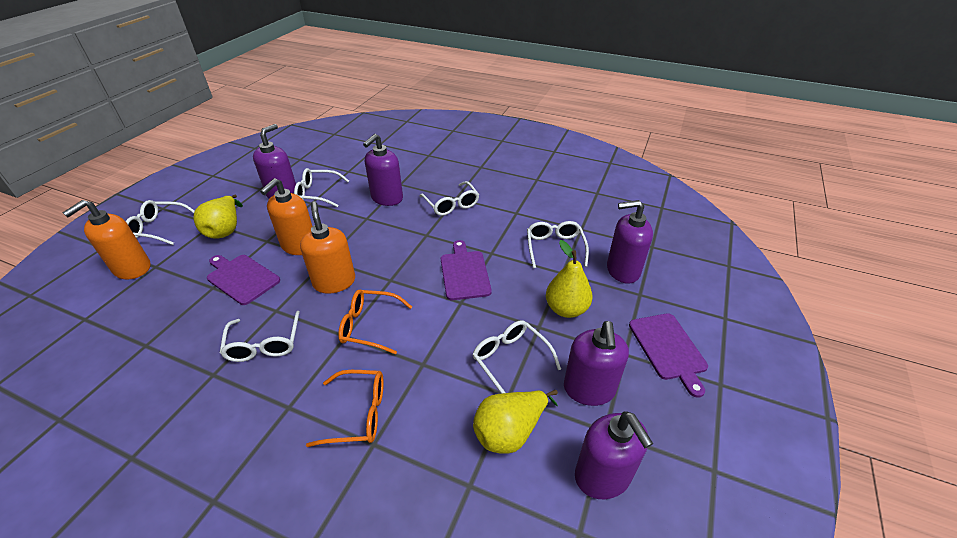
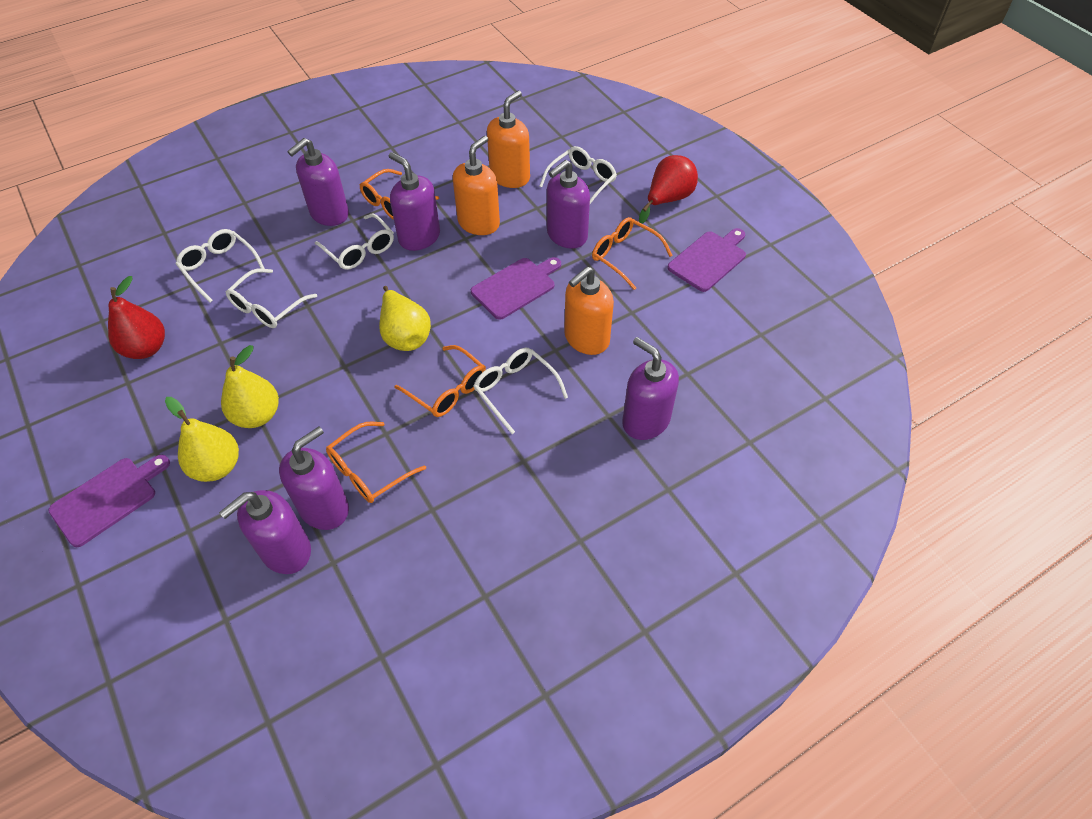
orange glasses: 2 -> 4
purple soap dispenser: 5 -> 6
red pear: 0 -> 2
white glasses: 6 -> 5

